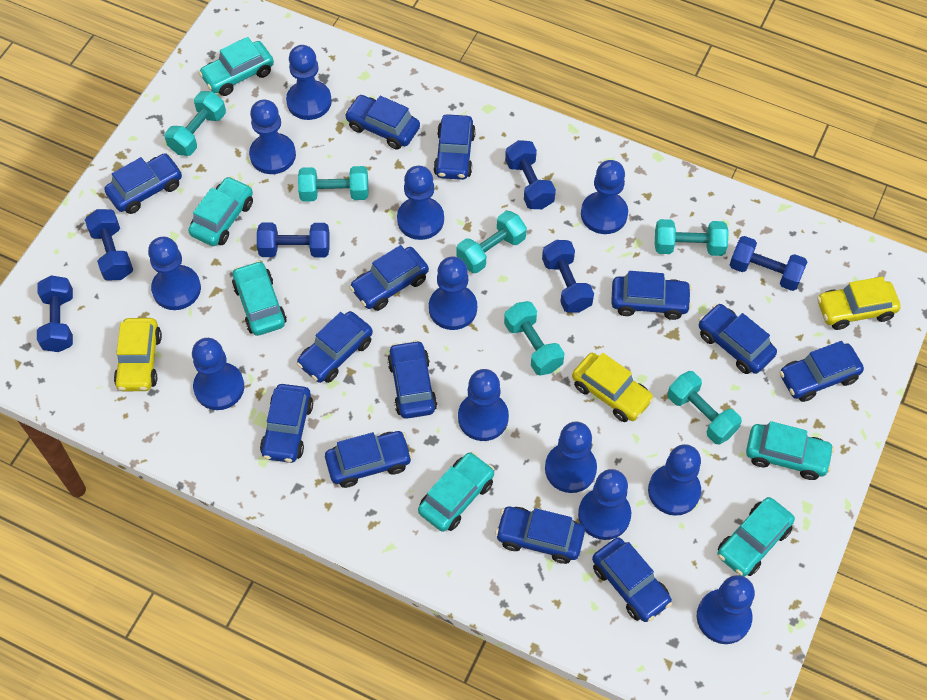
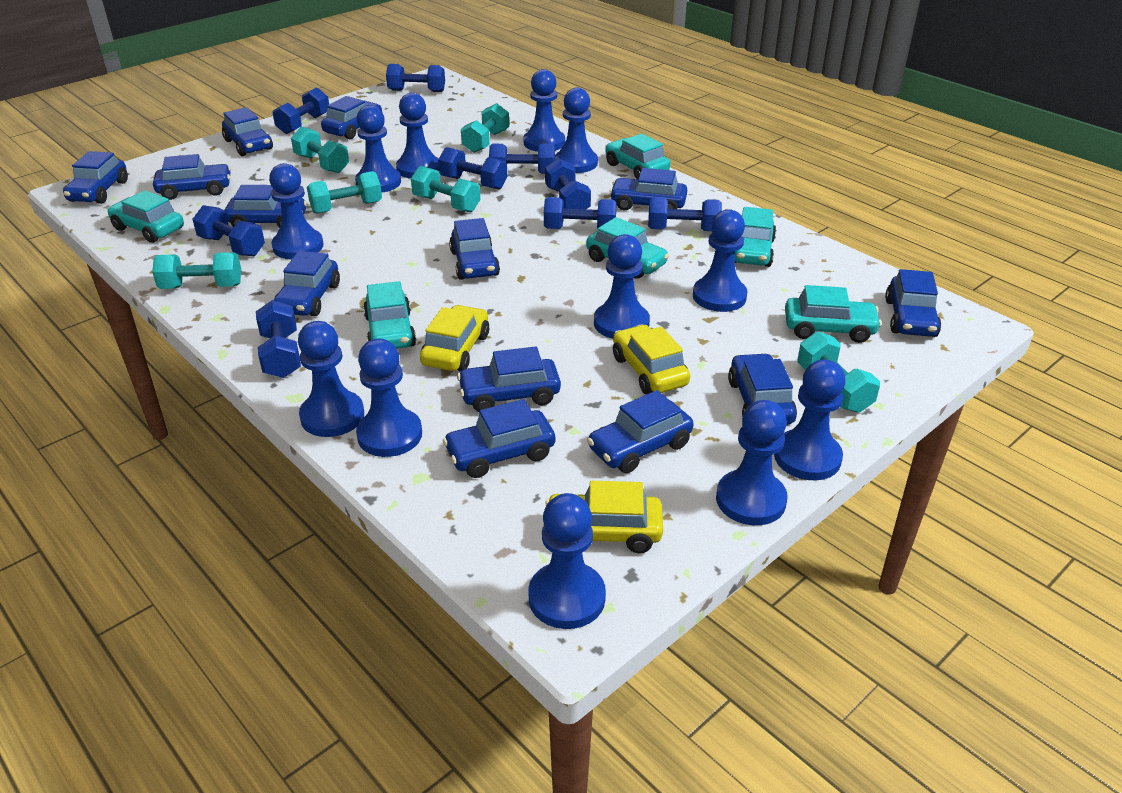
blue dumbbell: 6 -> 9

